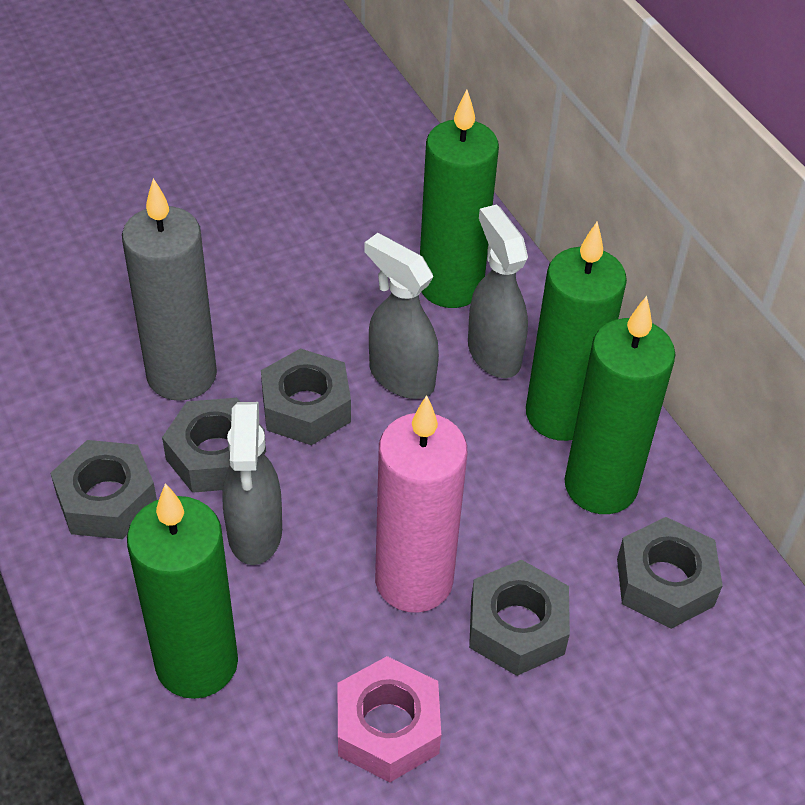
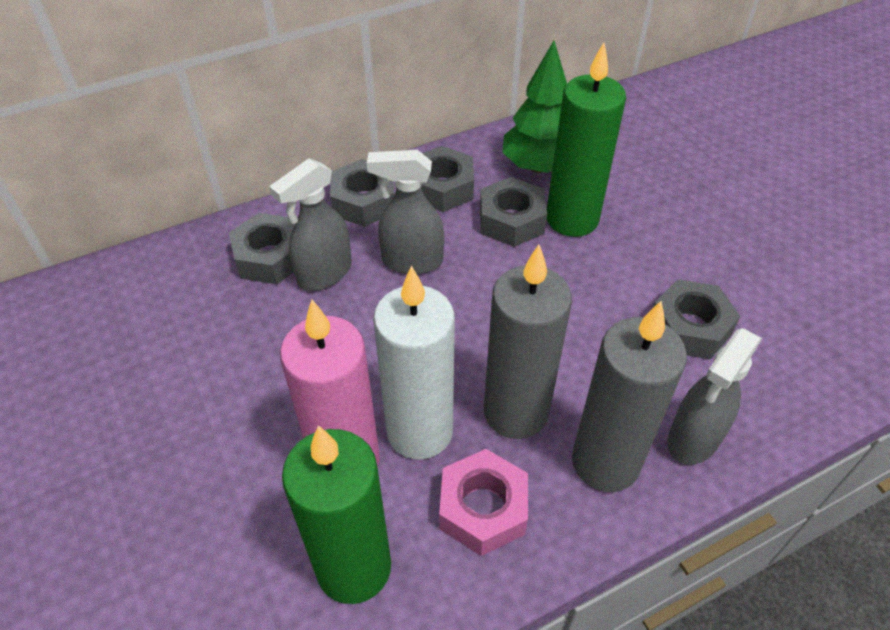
green candle: 4 -> 2
green tree: 0 -> 1
grey candle: 1 -> 2
white candle: 0 -> 1

